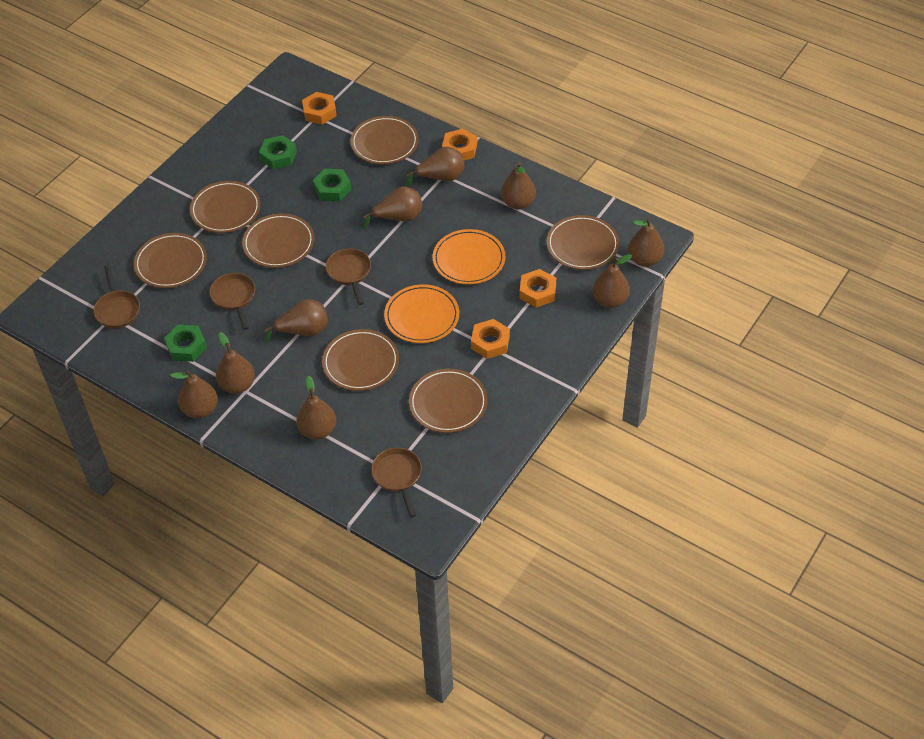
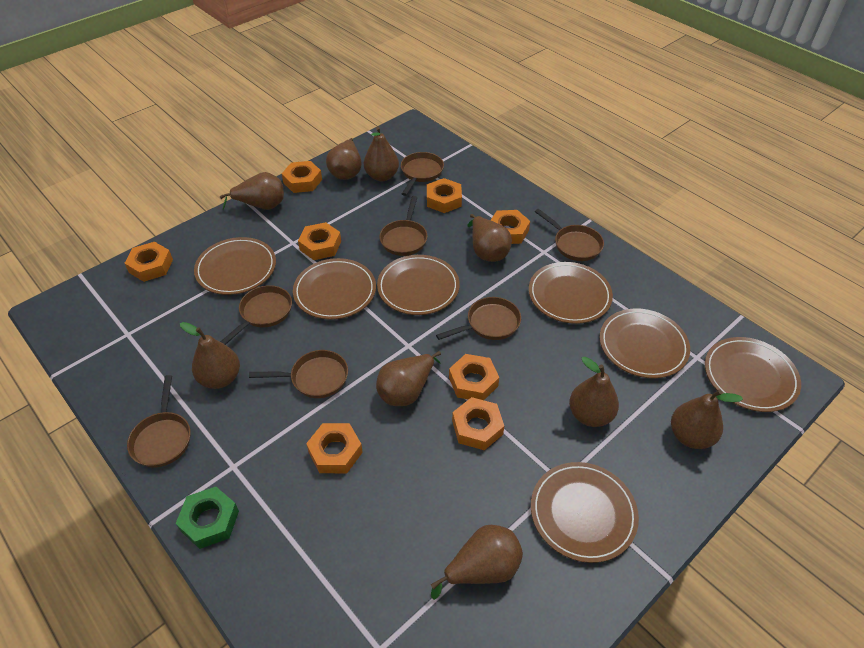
brown pan: 4 -> 7
green nut: 3 -> 1
orange nut: 4 -> 8
orange plate: 2 -> 0

